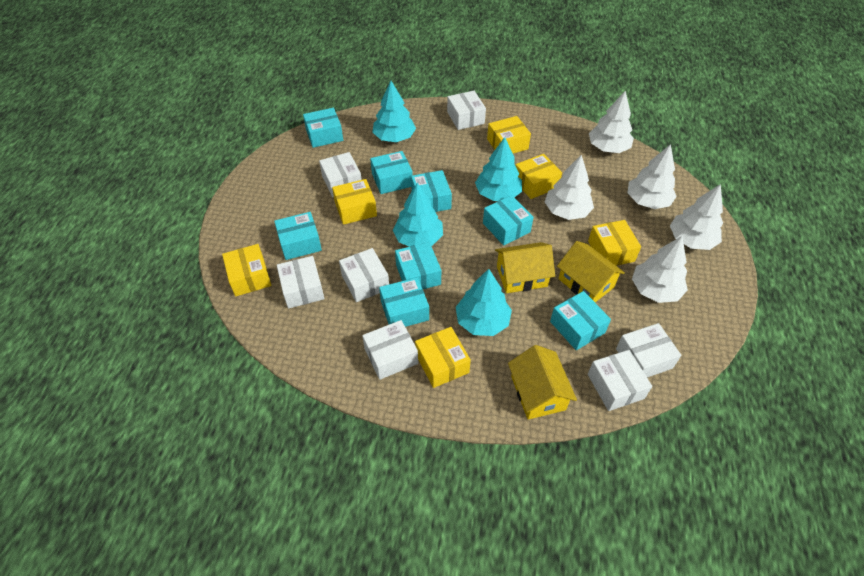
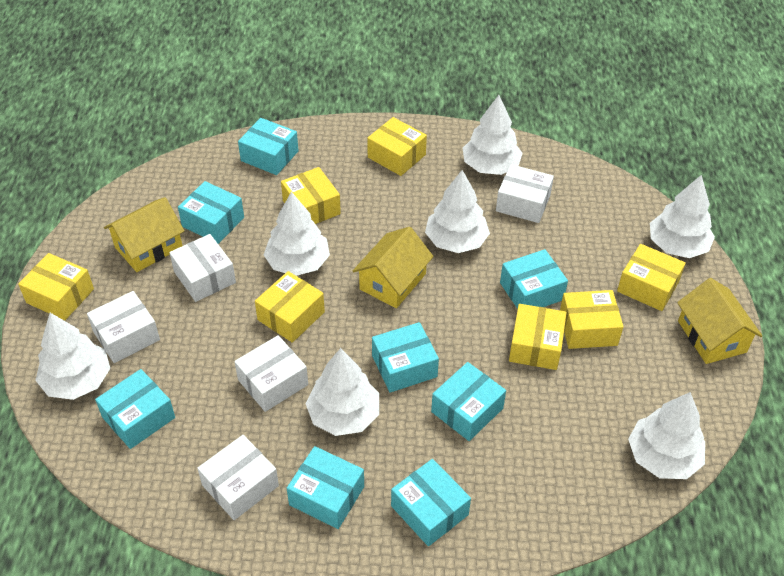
turquoise tree: 4 -> 0
white box: 7 -> 5
white tree: 5 -> 7
yellow box: 6 -> 7

